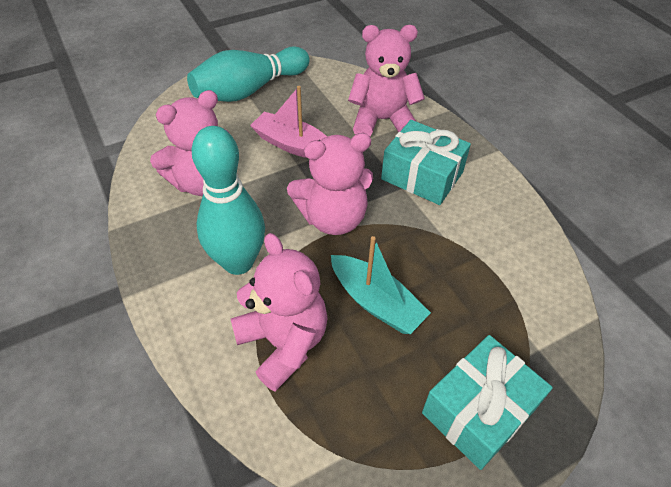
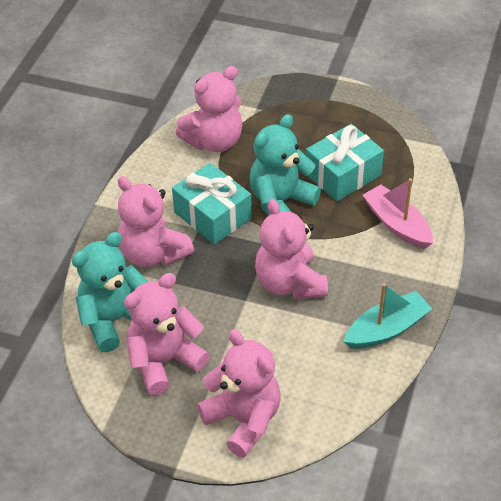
pink teddy bear: 4 -> 5
turquoise bowling pin: 2 -> 0
turquoise teddy bear: 0 -> 2

